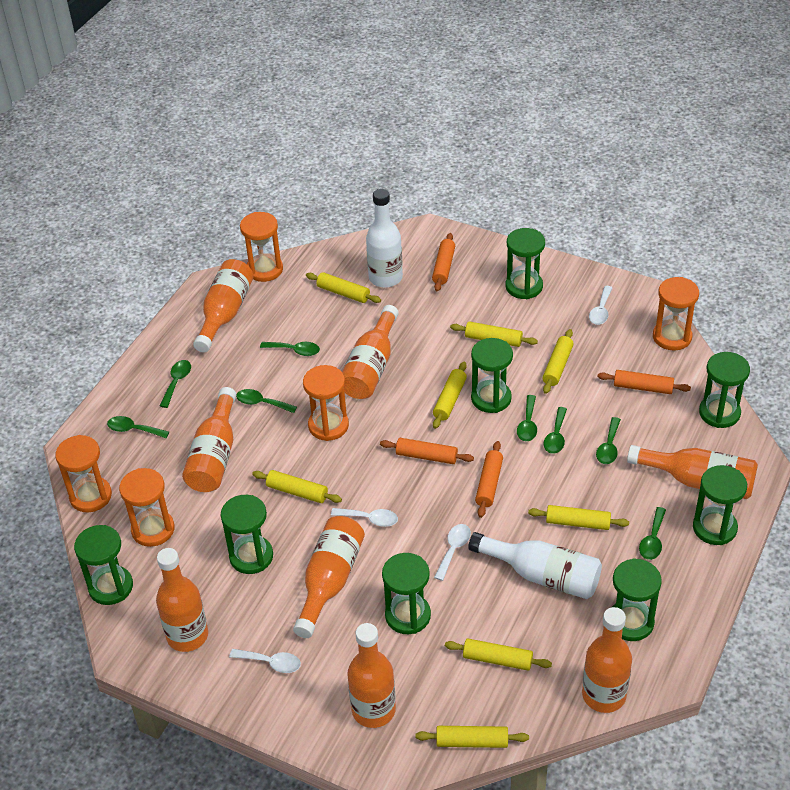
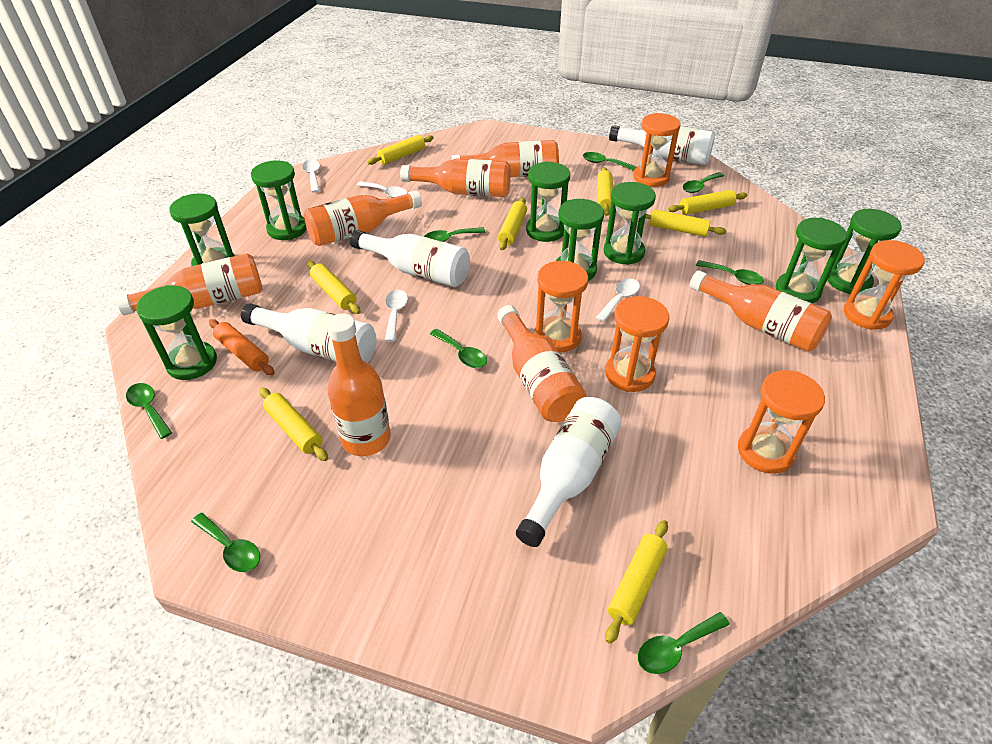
orange bottle: 8 -> 7
orange rolling pin: 4 -> 1
white bottle: 2 -> 4

